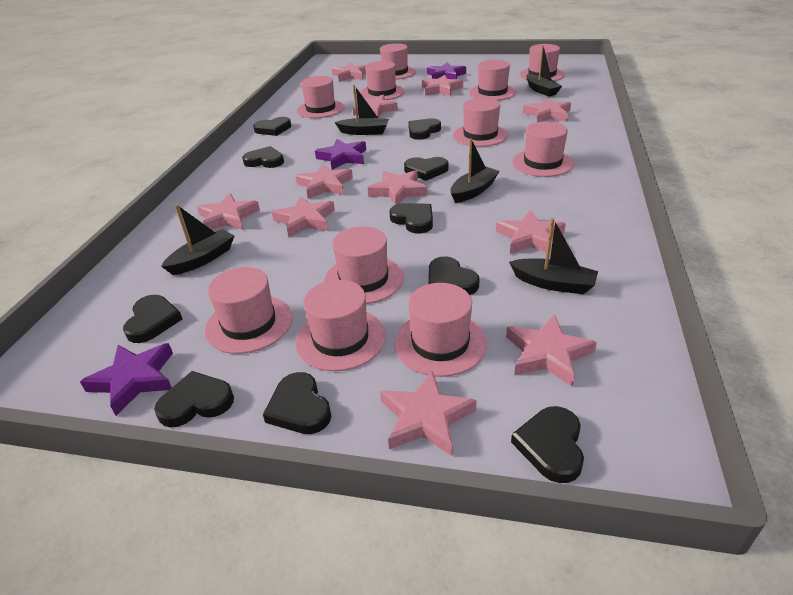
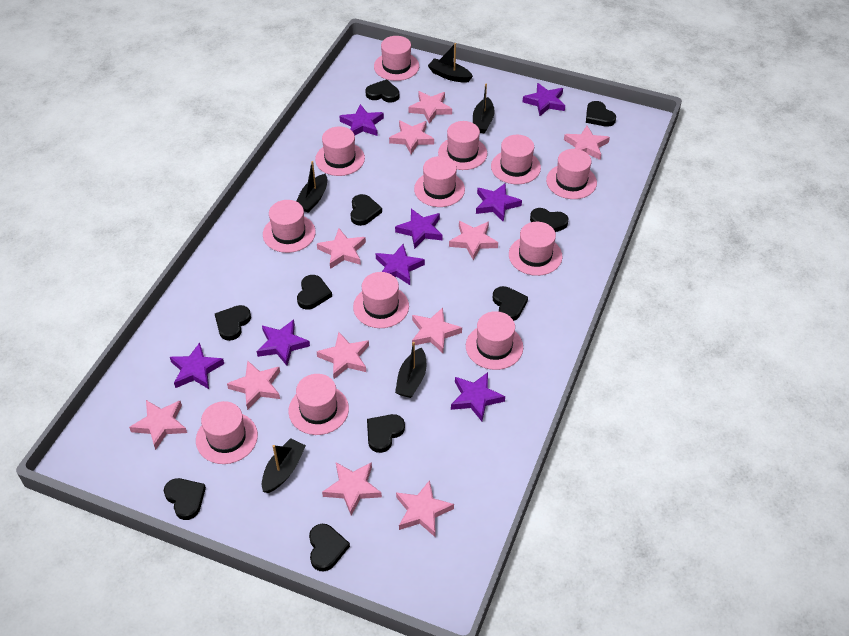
pink hat: 11 -> 12
purple star: 3 -> 8

